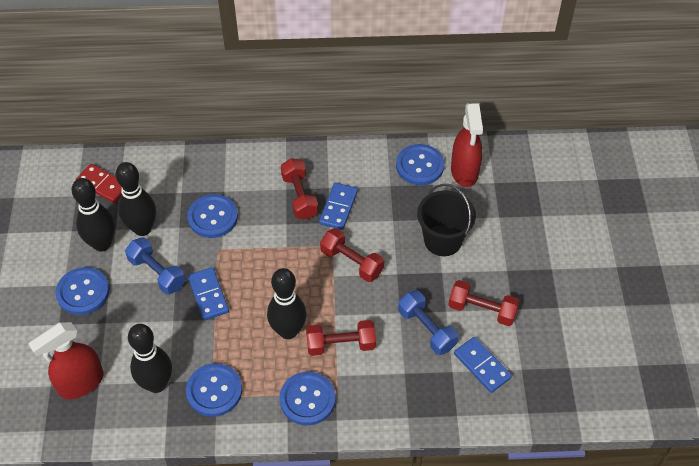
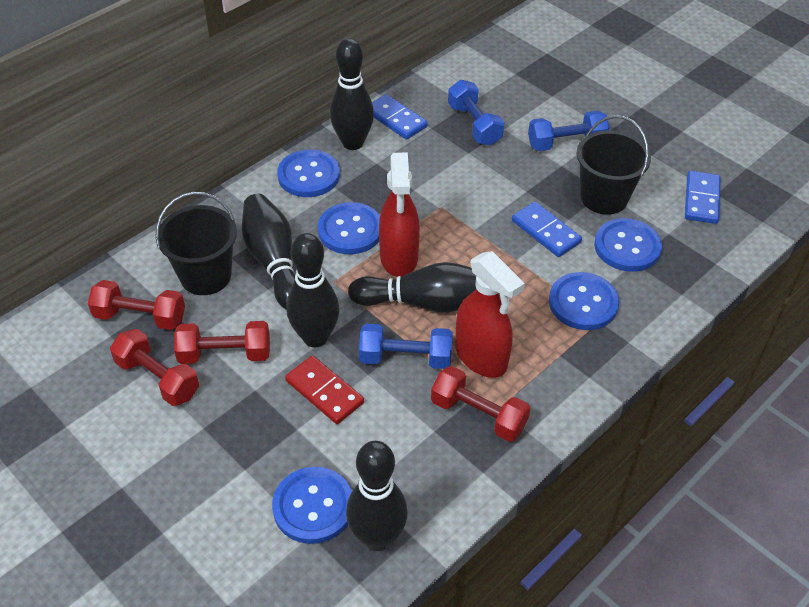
black bowling pin: 4 -> 5
black bucket: 1 -> 2
blue dumbbell: 2 -> 3

